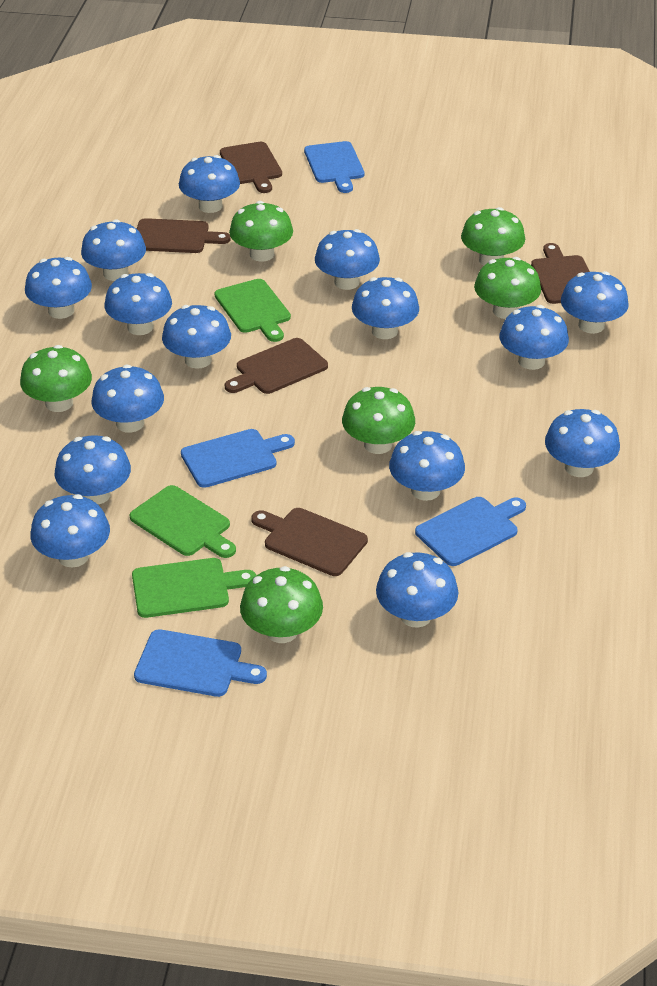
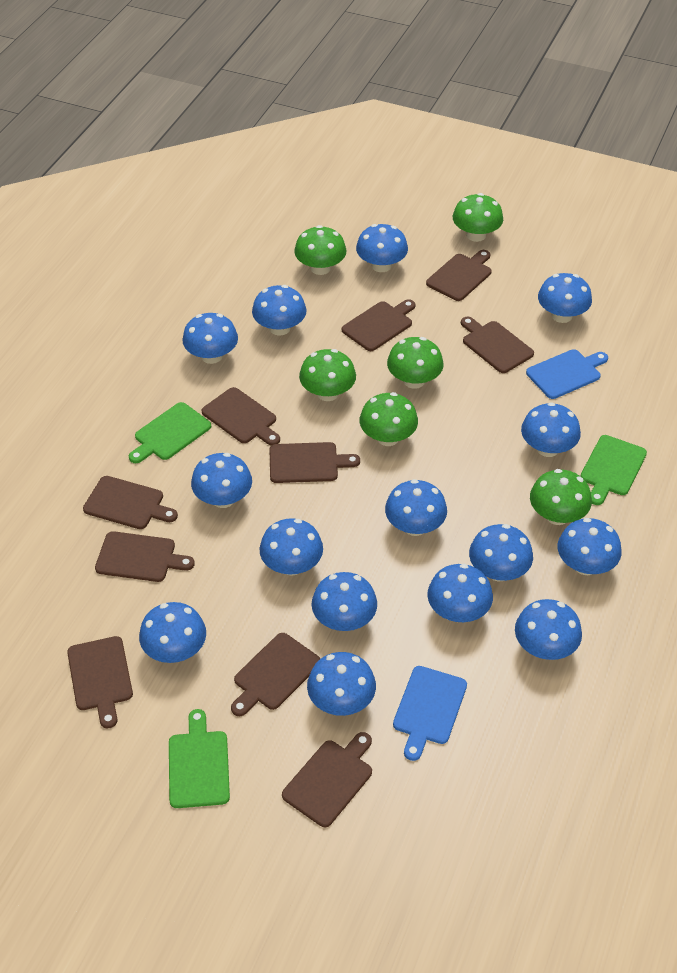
blue cutting board: 4 -> 2
brown cutting board: 5 -> 10

